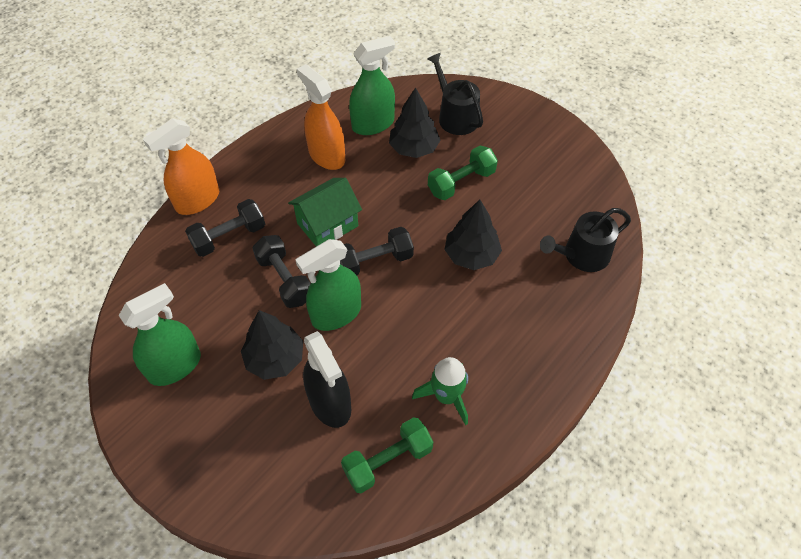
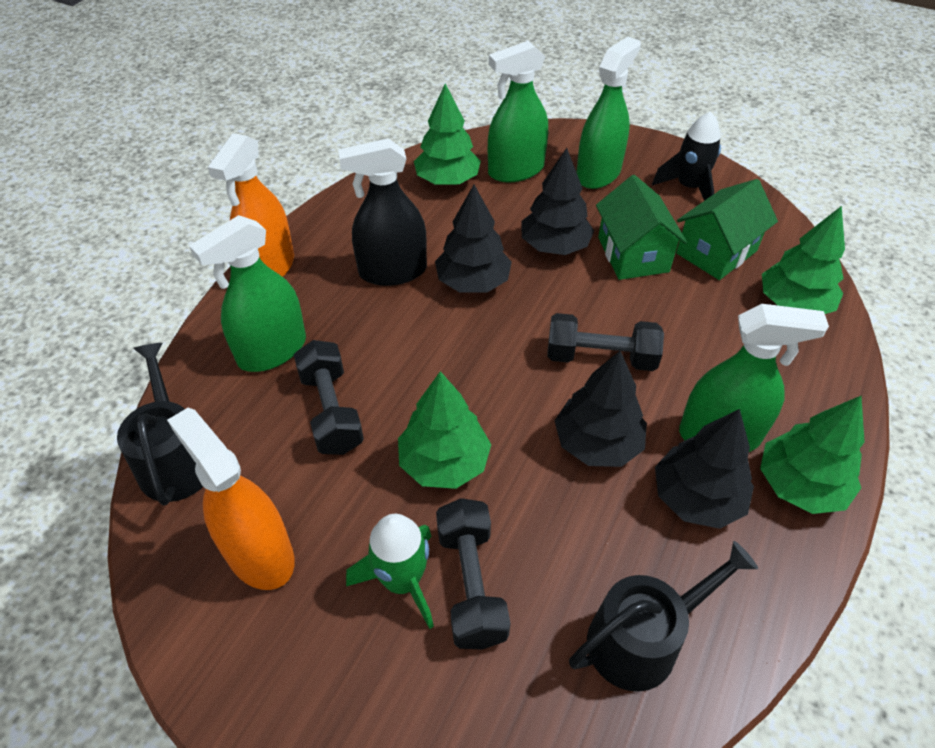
black rocket: 0 -> 1
black tree: 3 -> 4
green dumbbell: 2 -> 0
green house: 1 -> 2
green spray bottle: 3 -> 4
green tree: 0 -> 4

